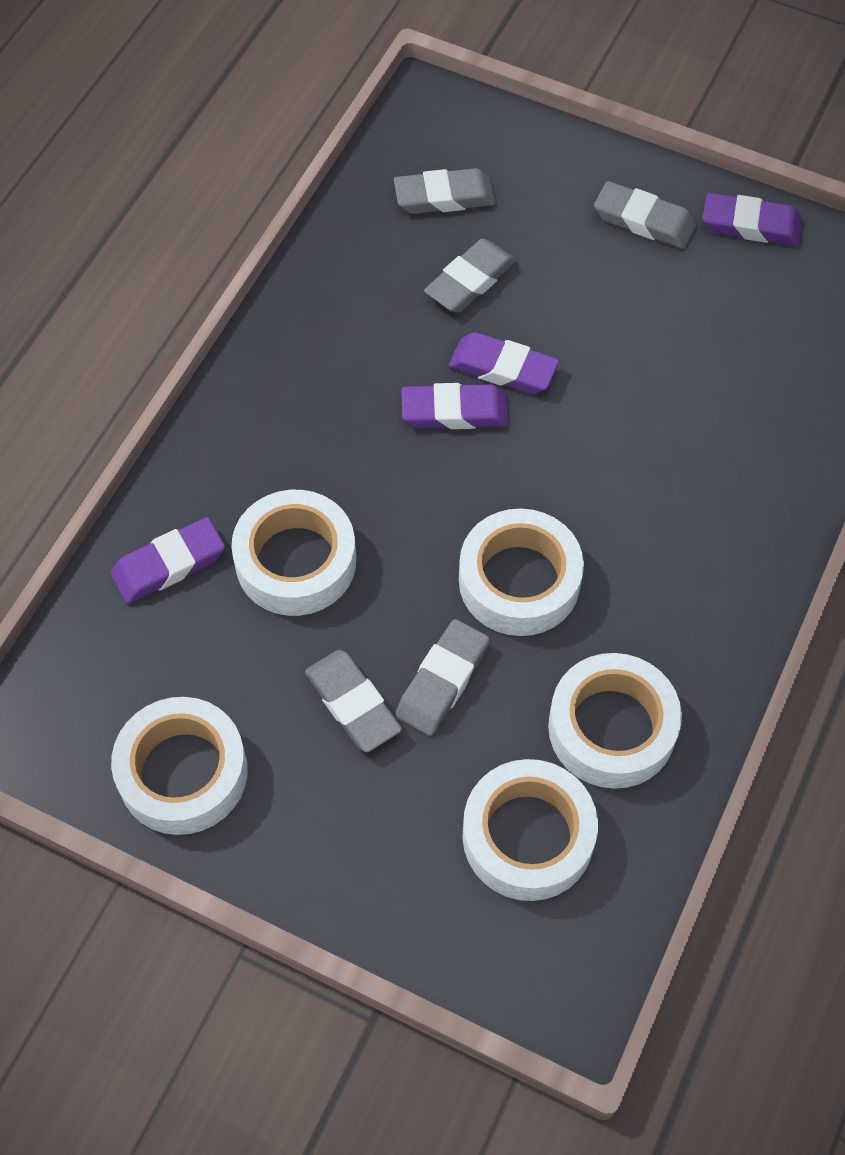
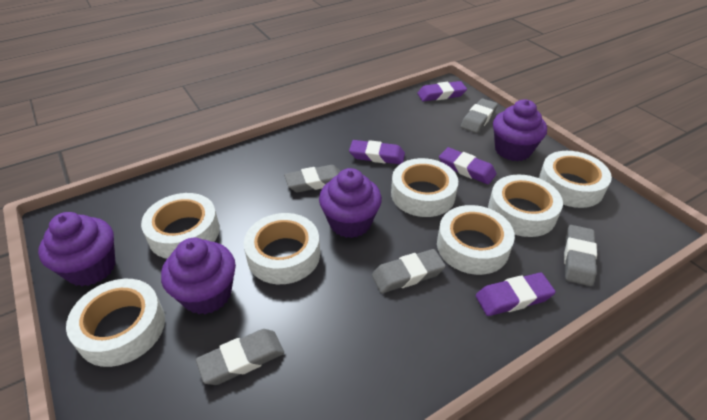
purple cupcake: 0 -> 4
white tape: 5 -> 7

